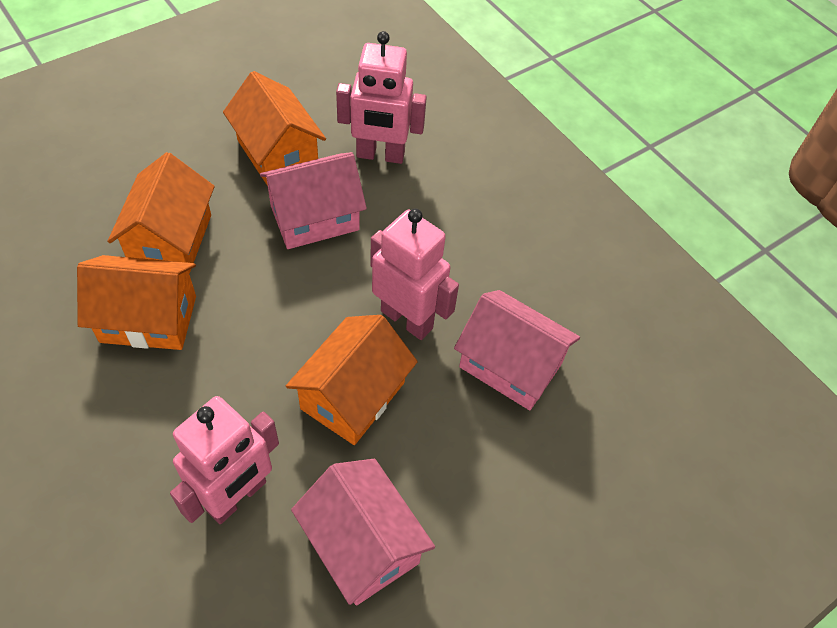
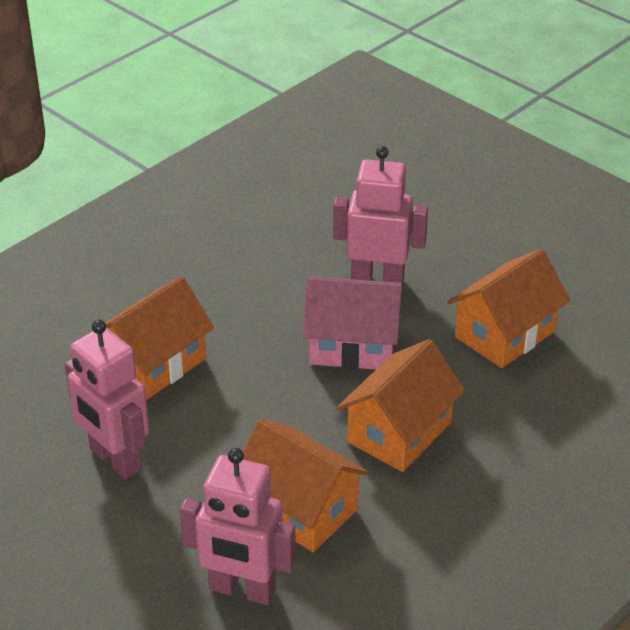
pink house: 3 -> 1

